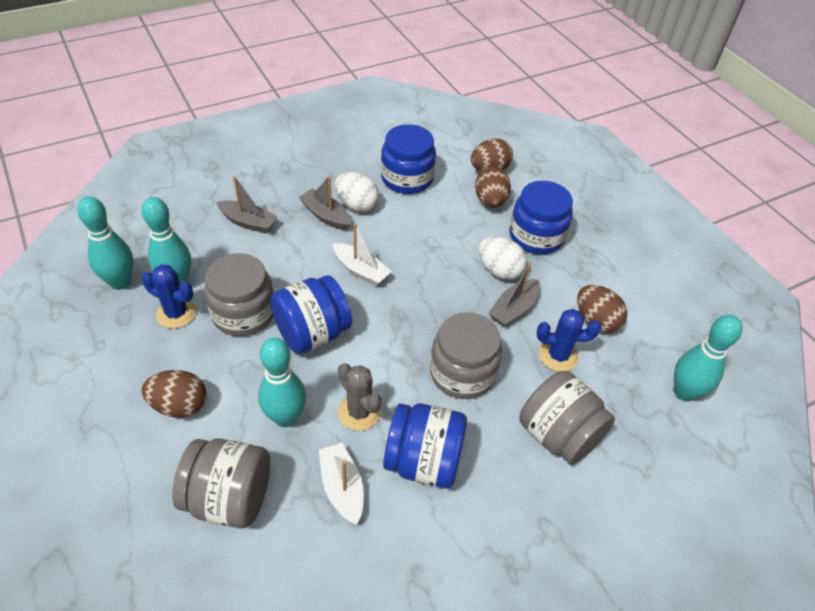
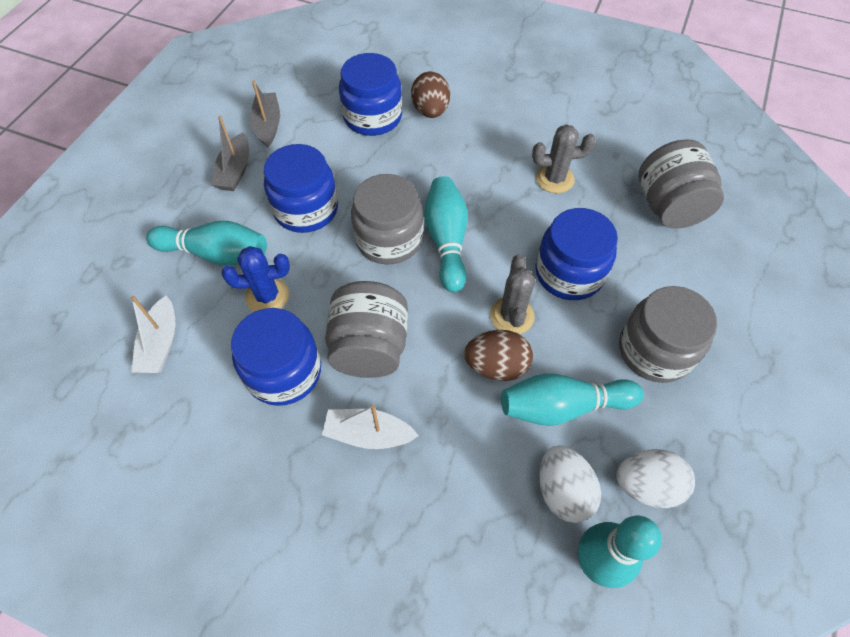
blue cactus: 2 -> 1
brown egg: 4 -> 2
grey boat: 3 -> 2
grey cactus: 1 -> 2

